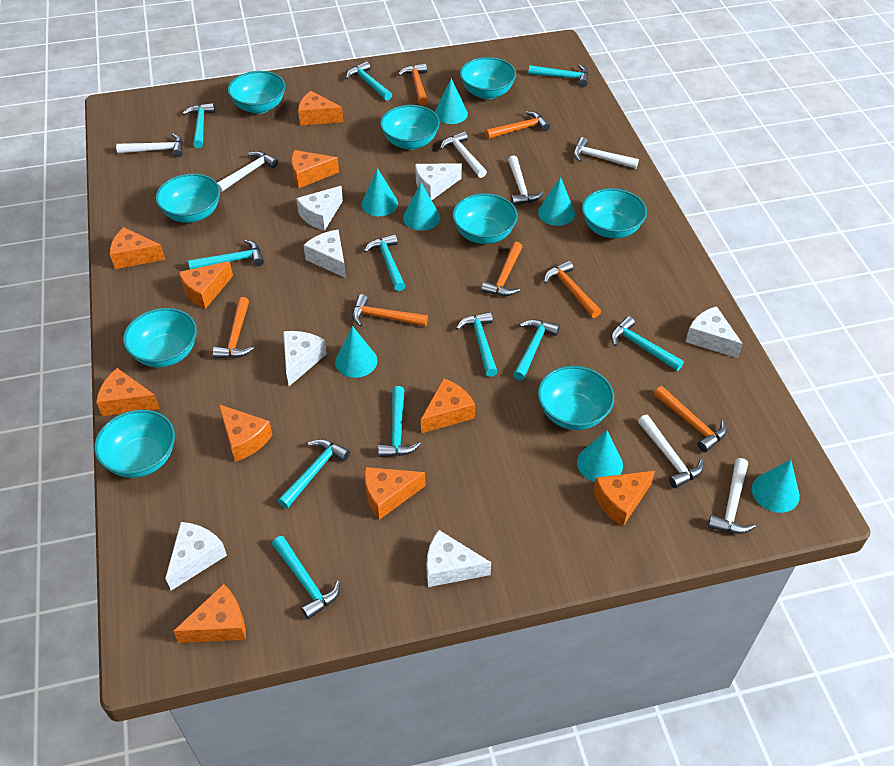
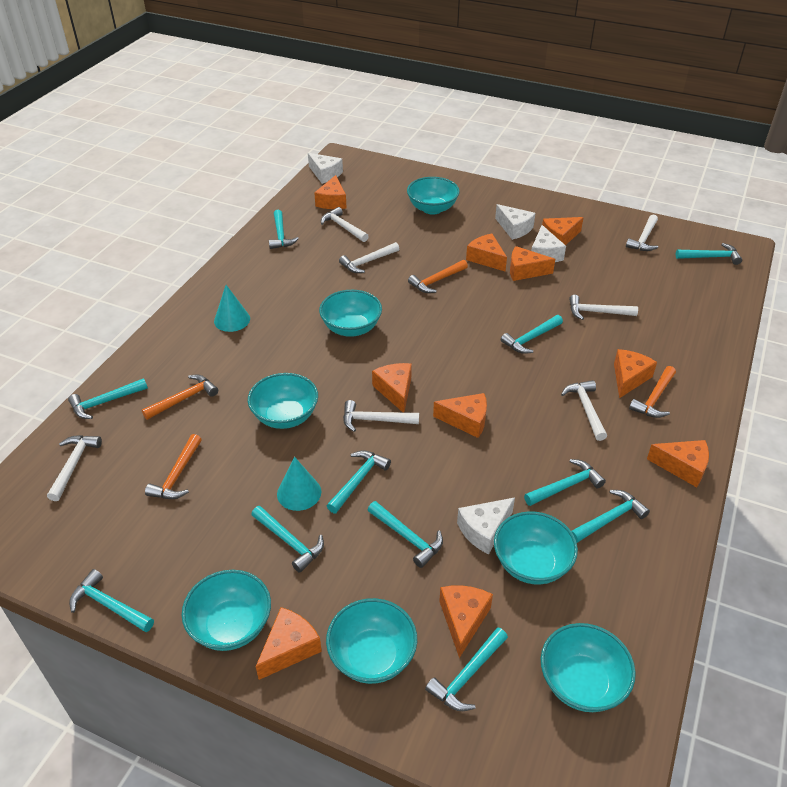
orange hammer: 7 -> 4
turquoise bowl: 9 -> 7
turquoise cone: 7 -> 2
white cheese: 7 -> 4

